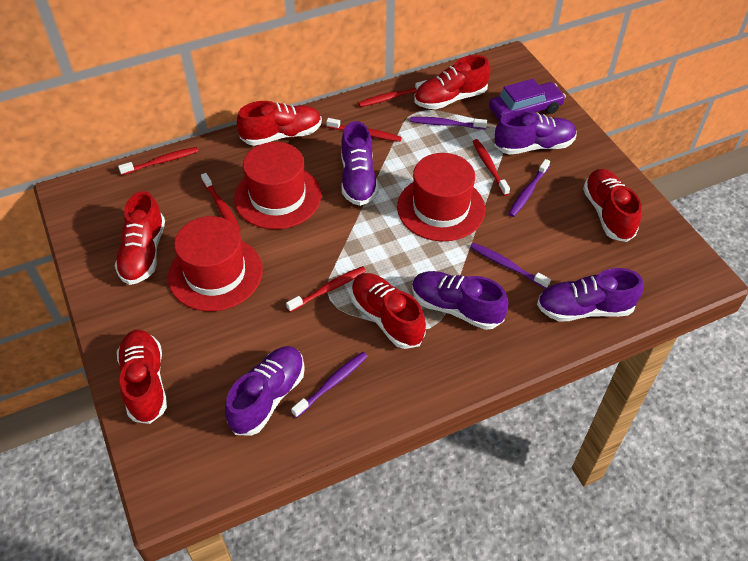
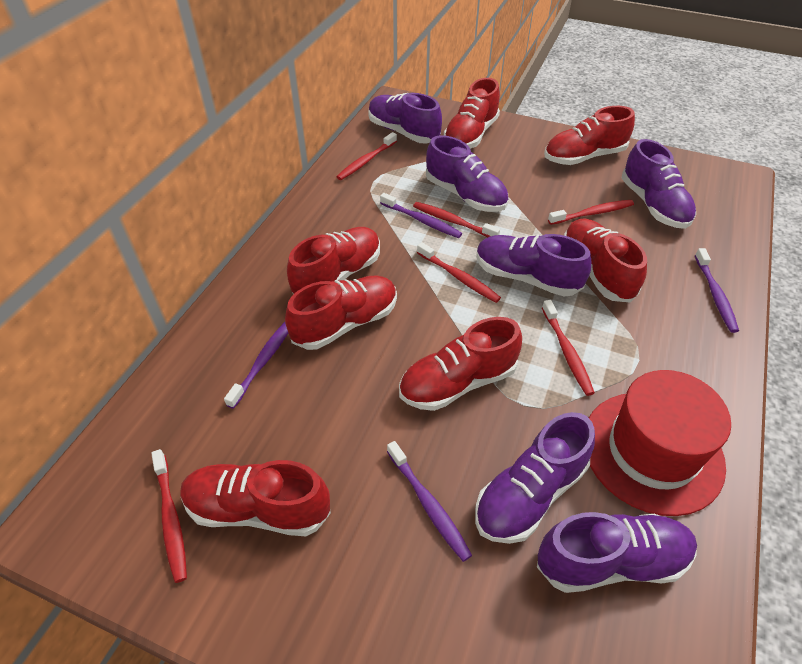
purple car: 1 -> 0
purple shoe: 5 -> 6
red hat: 3 -> 1
red shoe: 6 -> 7

